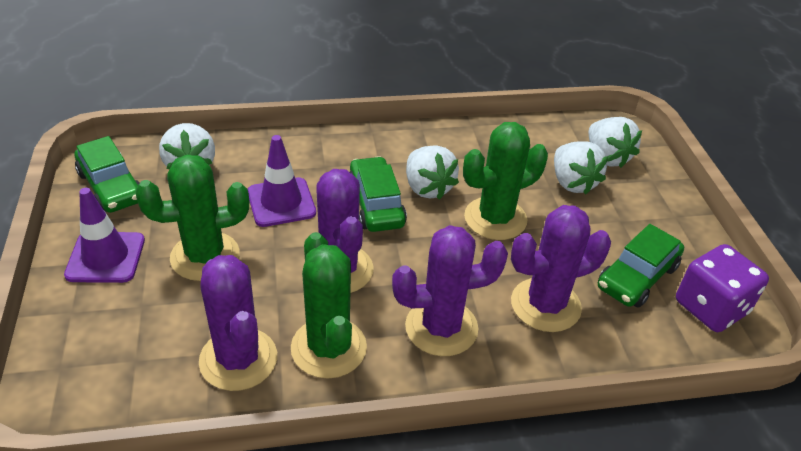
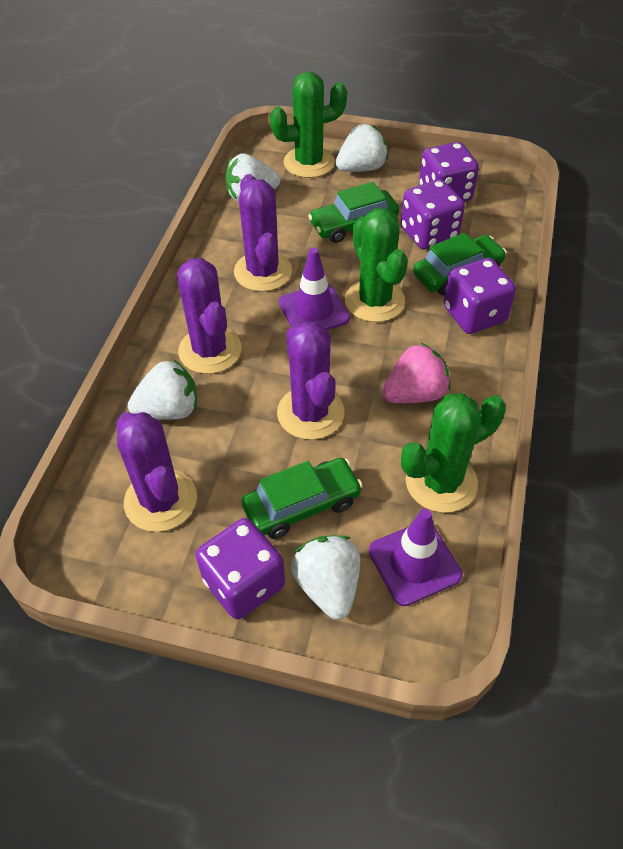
pink strawberry: 0 -> 1
purple dice: 1 -> 4

